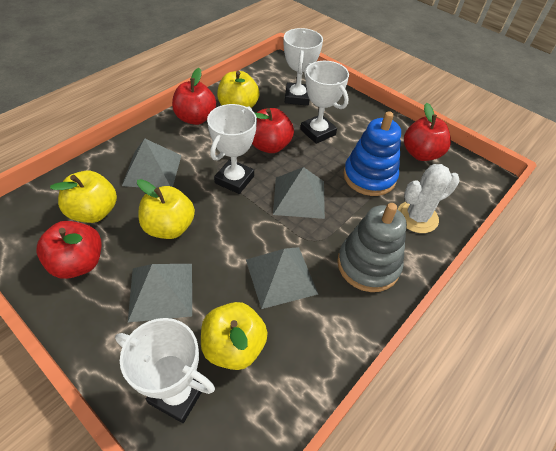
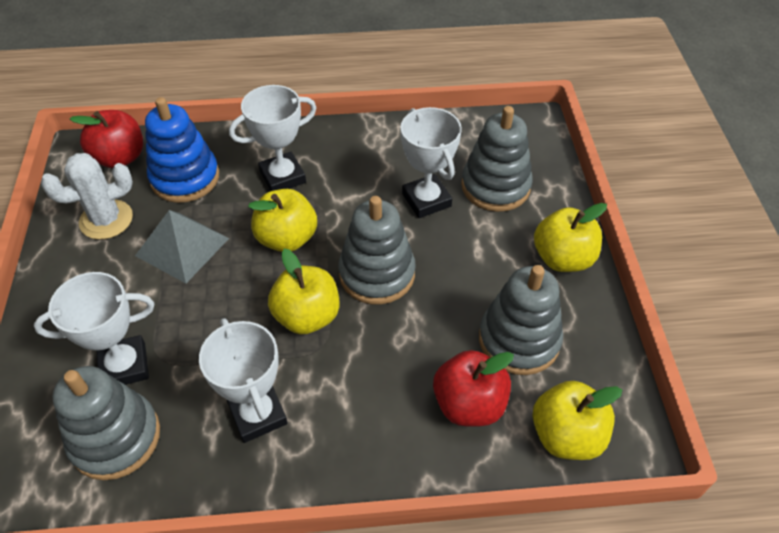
grey pyramid: 4 -> 1
grey stacking toy: 1 -> 4
red apple: 4 -> 2

